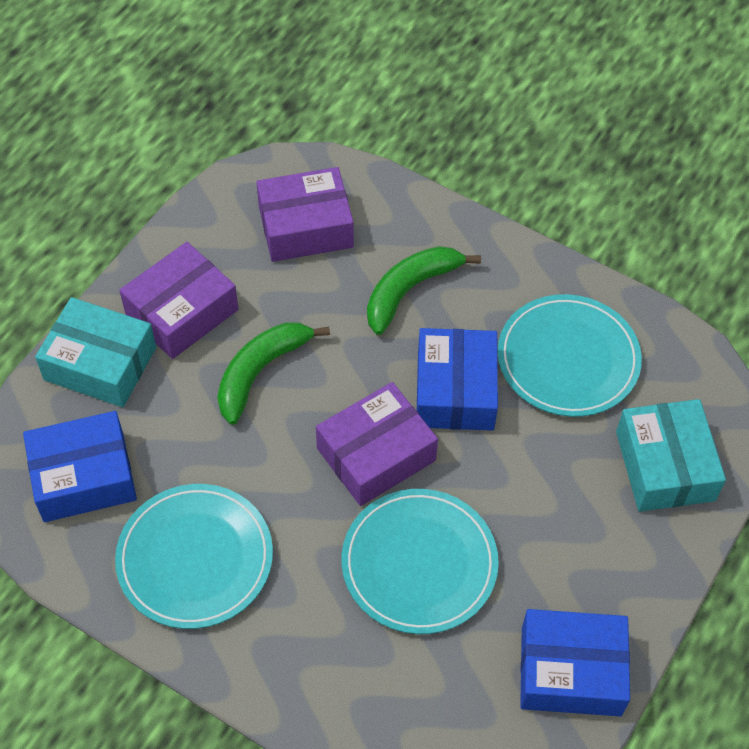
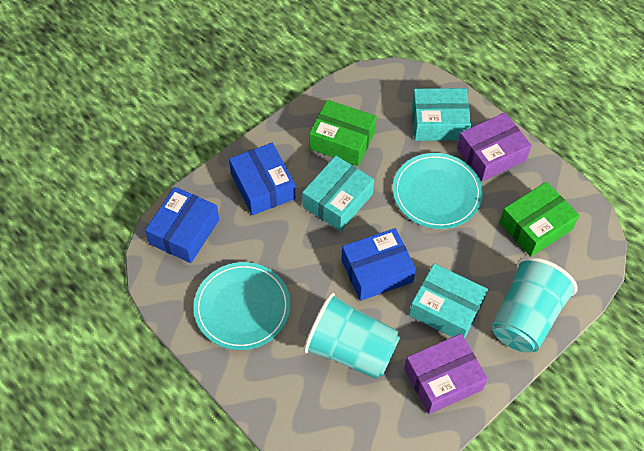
green banana: 2 -> 0
green box: 0 -> 2
purple box: 3 -> 2
turquoise box: 2 -> 3
turquoise cup: 0 -> 2
turquoise plate: 3 -> 2

